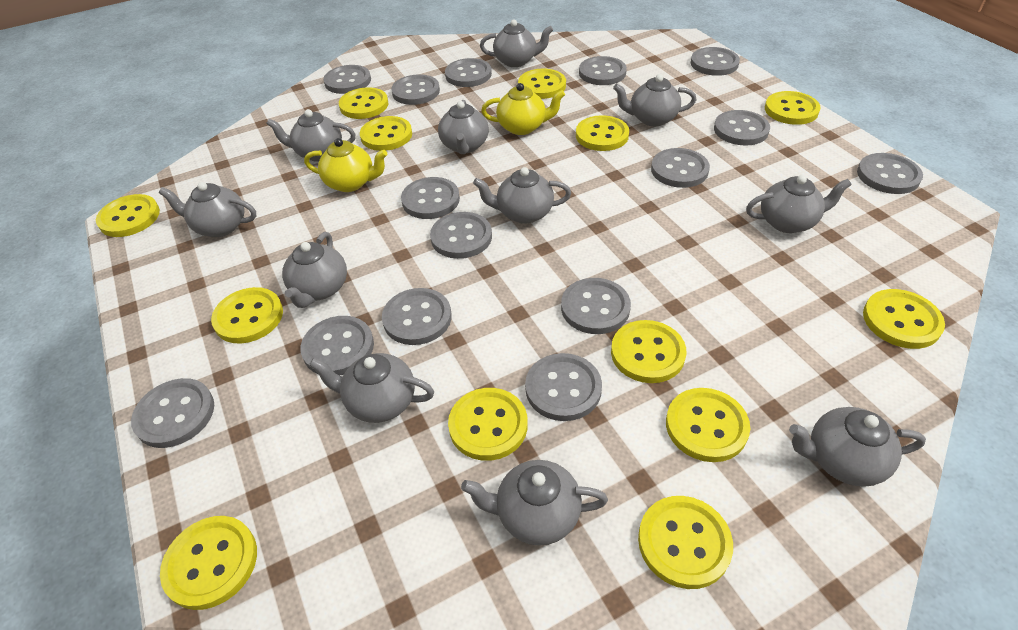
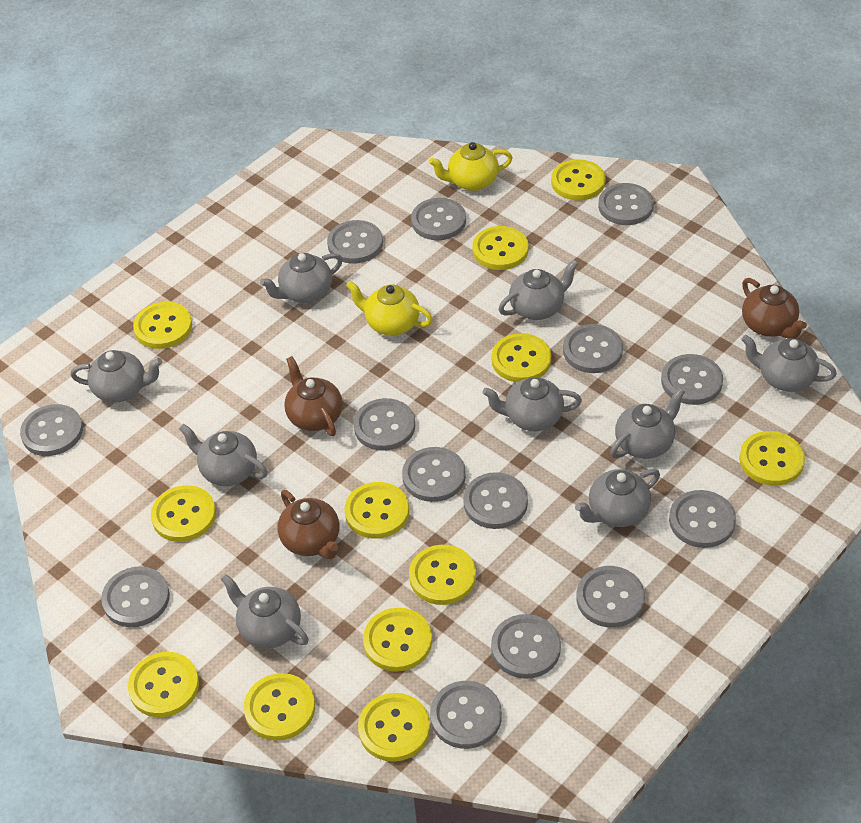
brown teapot: 0 -> 3
grey button: 15 -> 14
grey teapot: 11 -> 9
yellow button: 13 -> 12

